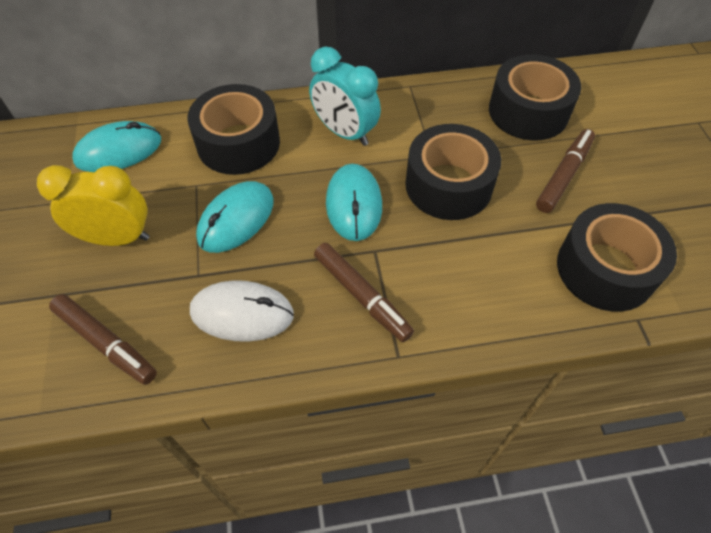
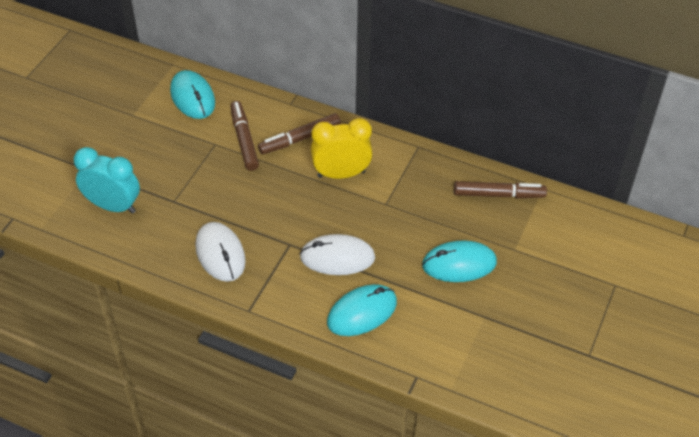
black tape: 4 -> 0
white mouse: 1 -> 2

